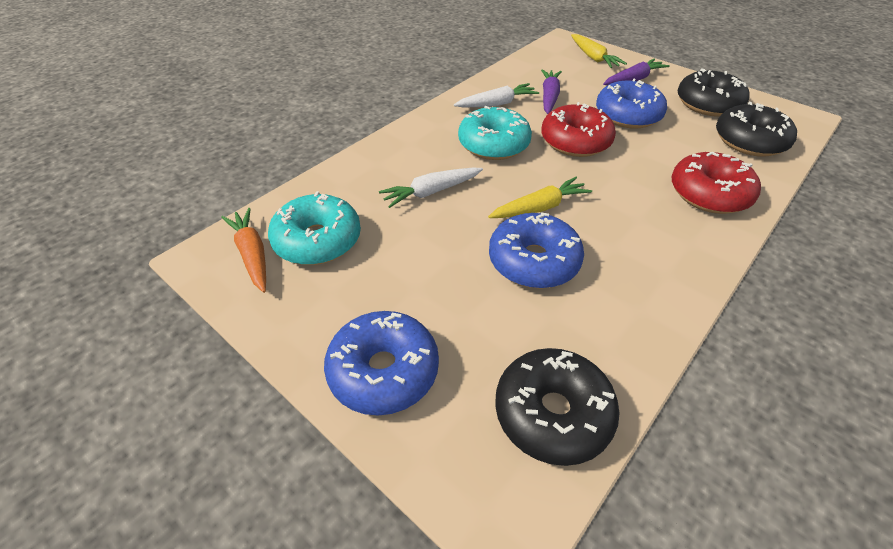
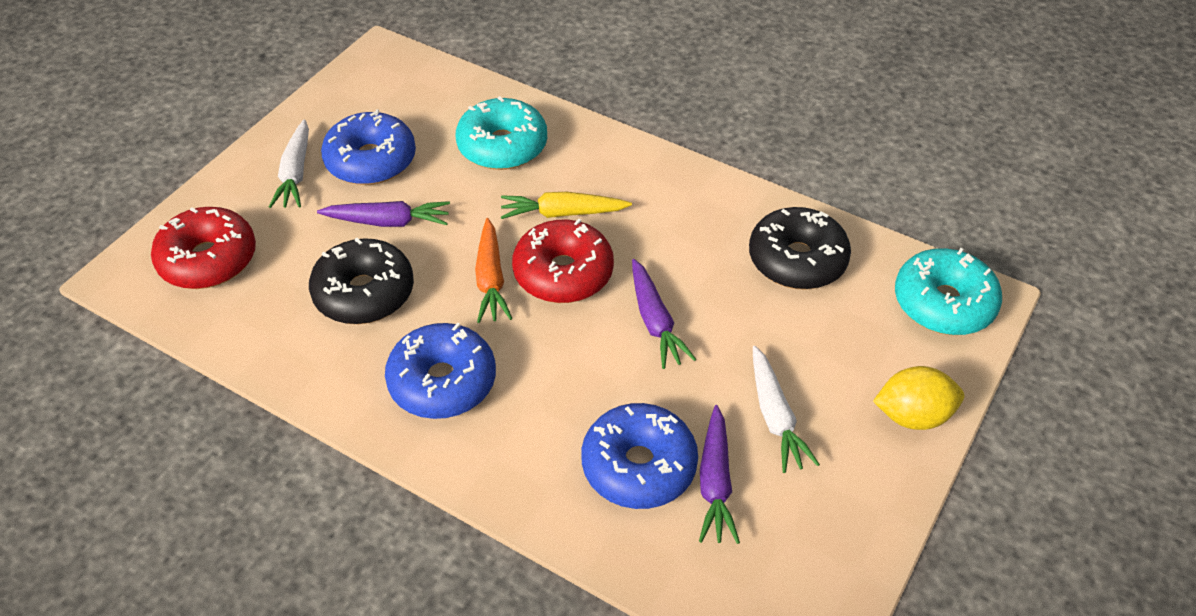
black donut: 3 -> 2
purple carrot: 2 -> 3
yellow carrot: 2 -> 1
yellow lemon: 0 -> 1

